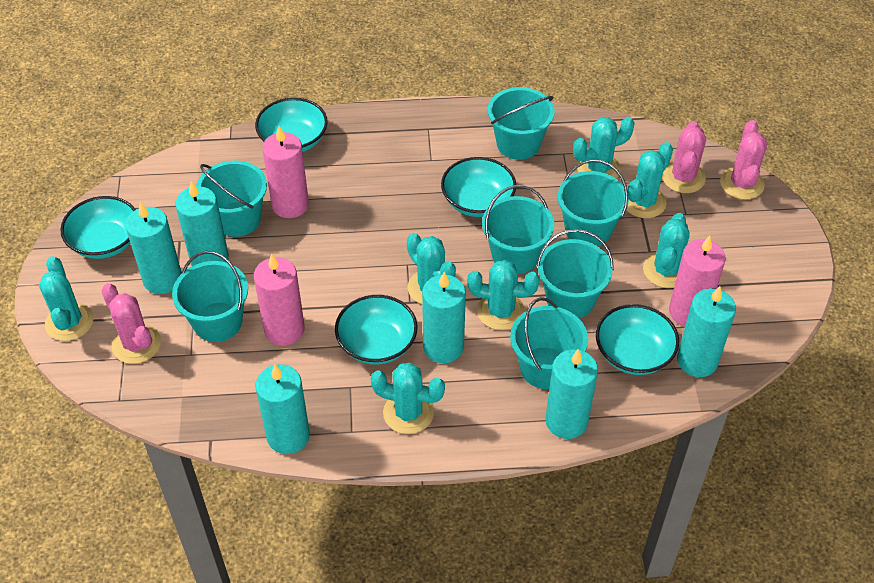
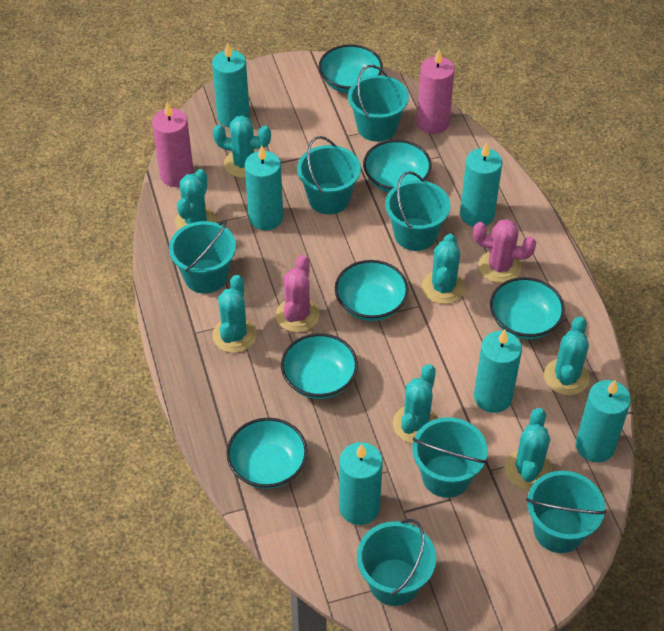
pink cactus: 3 -> 2
pink candle: 3 -> 2
turquoise bowl: 5 -> 6

